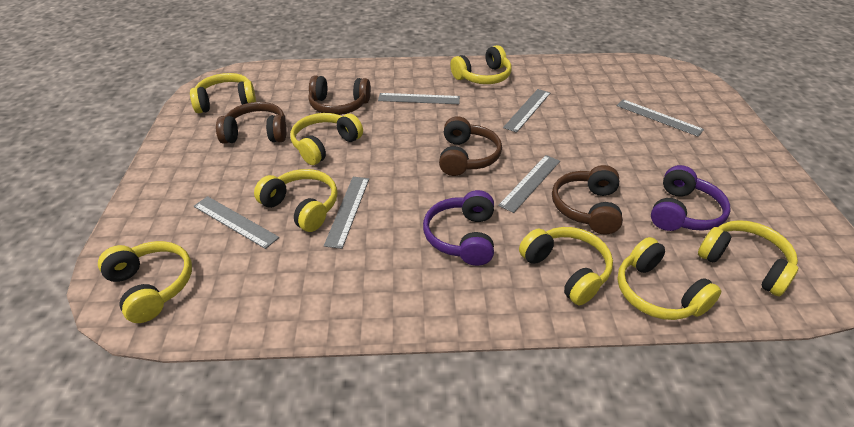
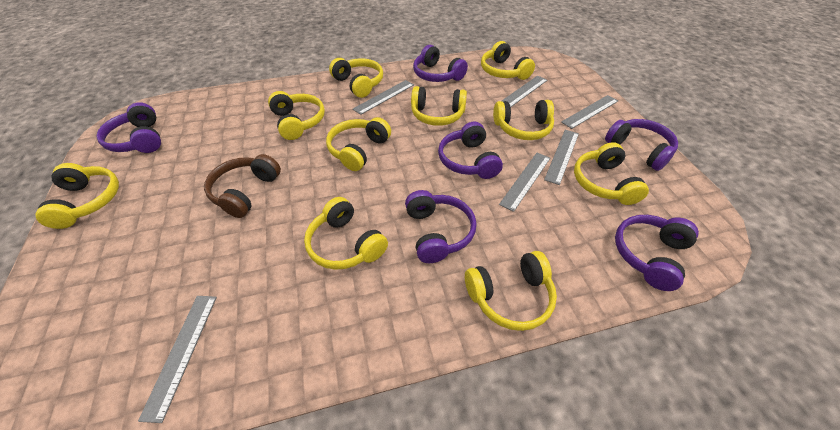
brown headphones: 4 -> 1
purple headphones: 2 -> 6
yellow headphones: 8 -> 10

